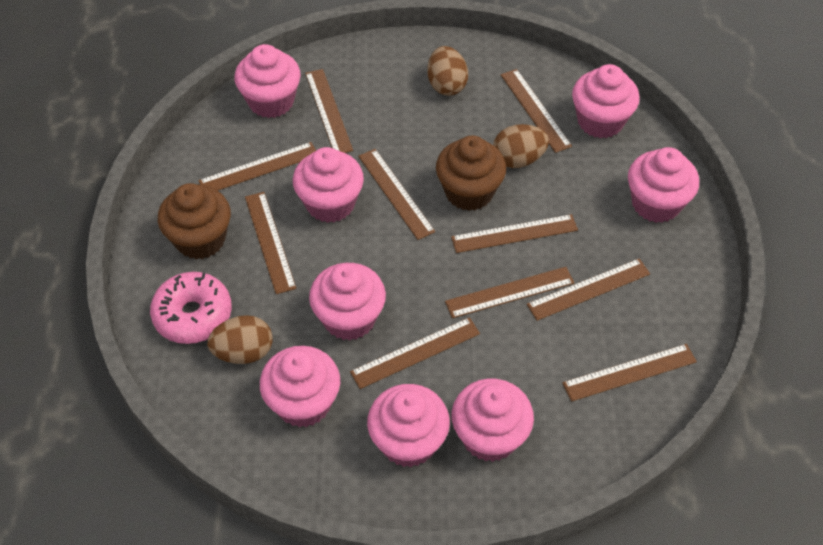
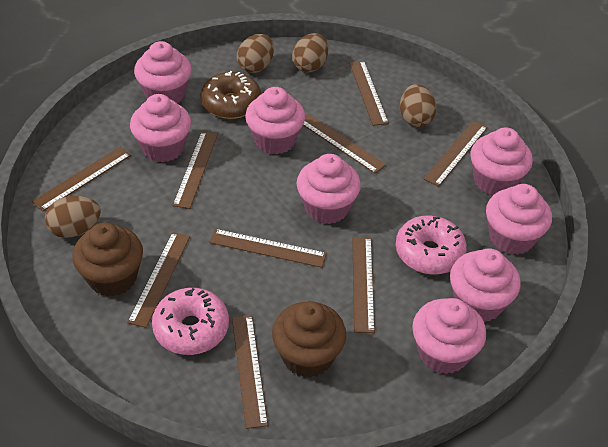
brown donut: 0 -> 1
brown egg: 3 -> 4
brown ruler: 10 -> 9
pink donut: 1 -> 2

